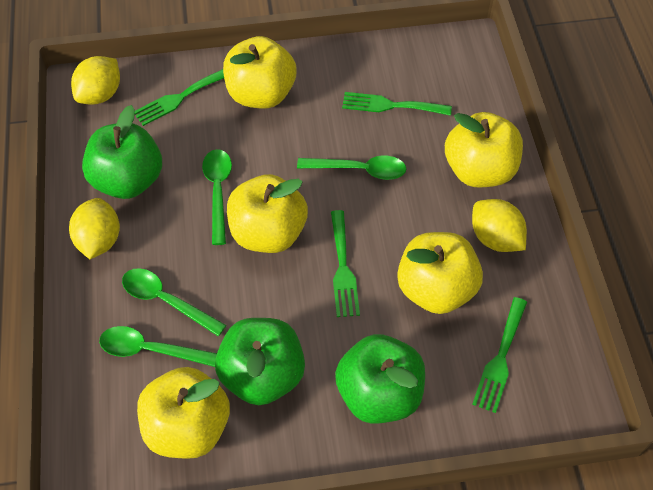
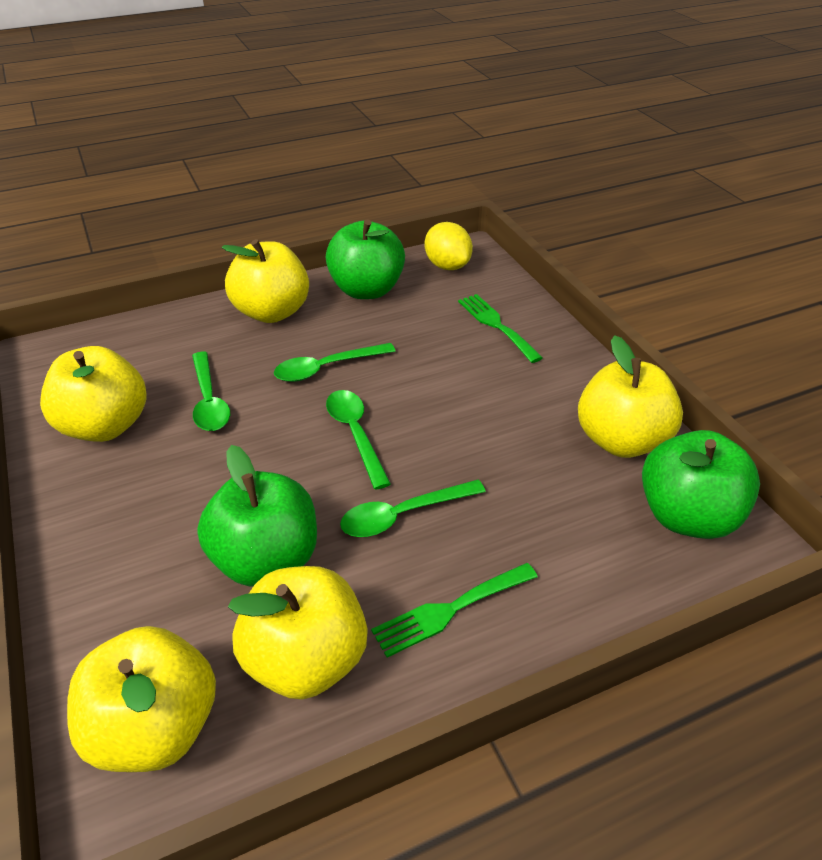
green fork: 4 -> 2
yellow lemon: 3 -> 1

